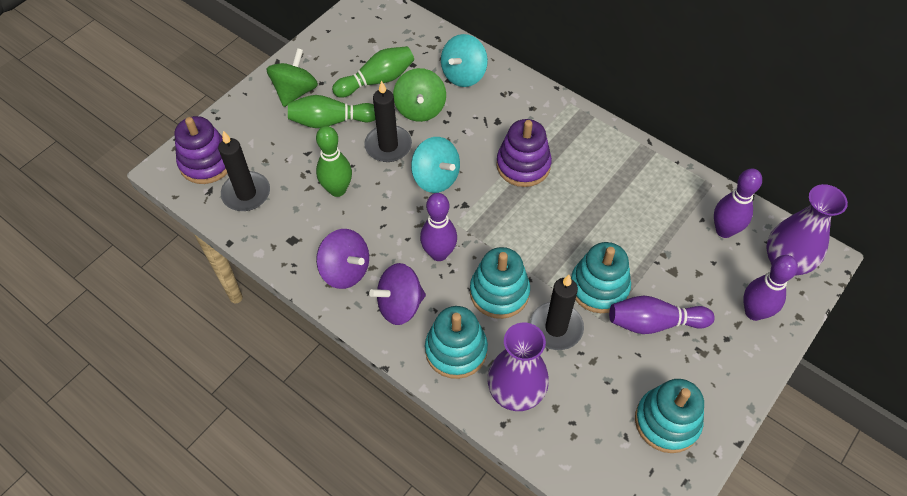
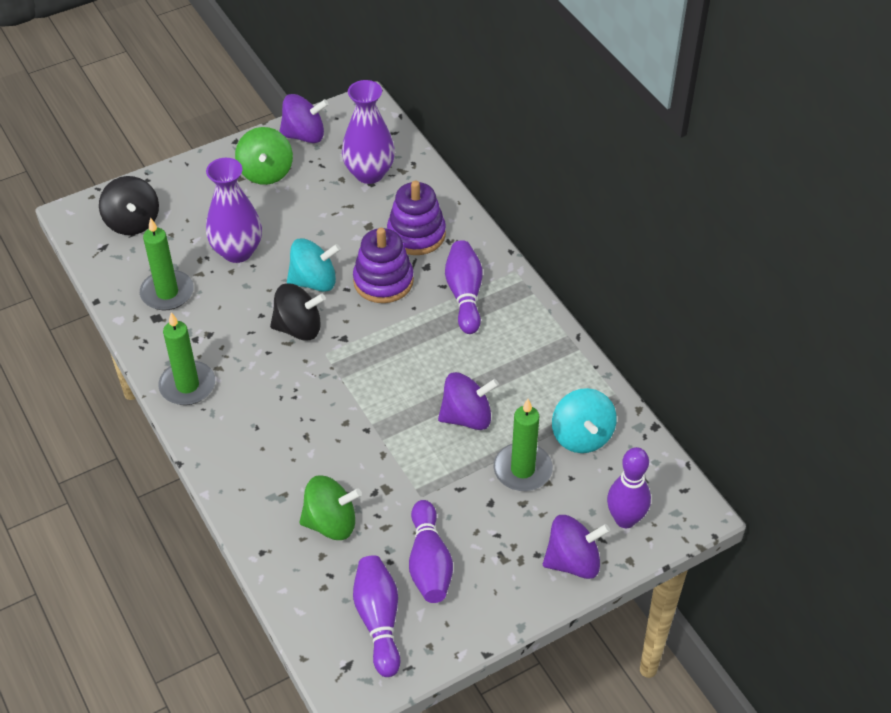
black candle: 3 -> 0
black spinning top: 0 -> 2
green bowling pin: 3 -> 0
green candle: 0 -> 3
purple spinning top: 2 -> 3
turquoise stacking toy: 4 -> 0

